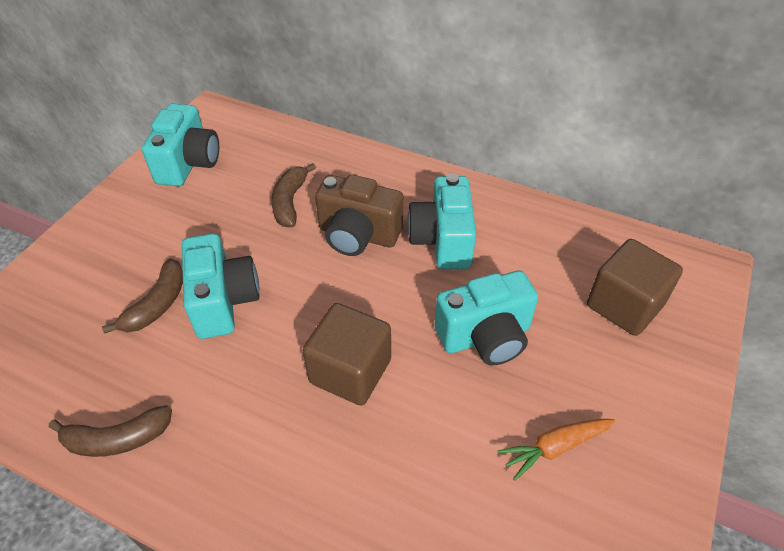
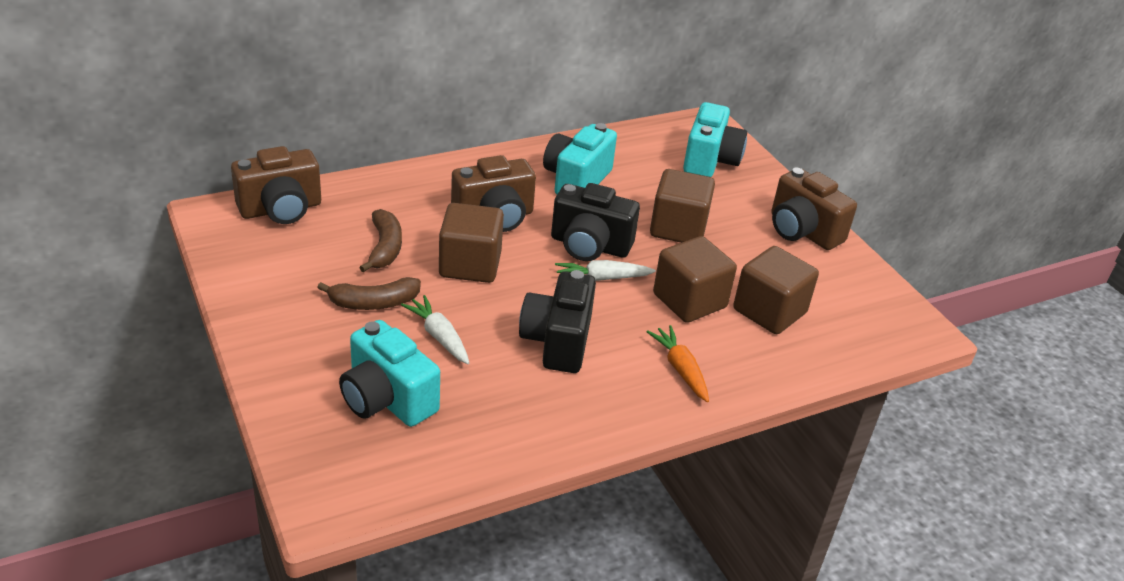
black camera: 0 -> 2
brown banana: 3 -> 2
brown camera: 1 -> 3
brown cube: 2 -> 4
turquoise camera: 4 -> 3
white carrot: 0 -> 2

